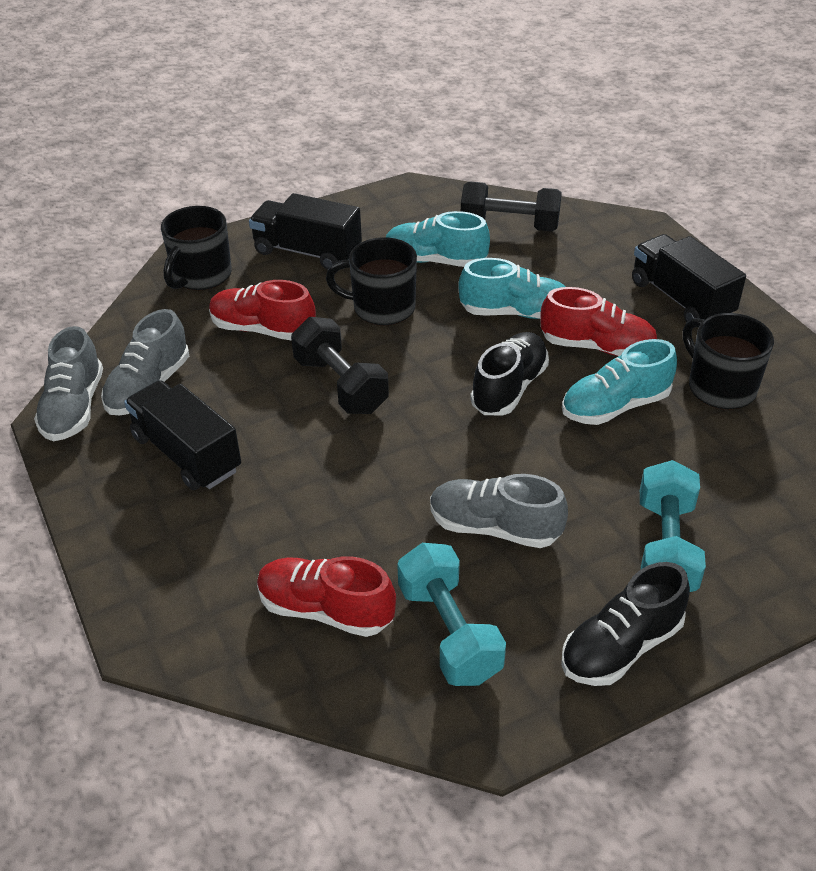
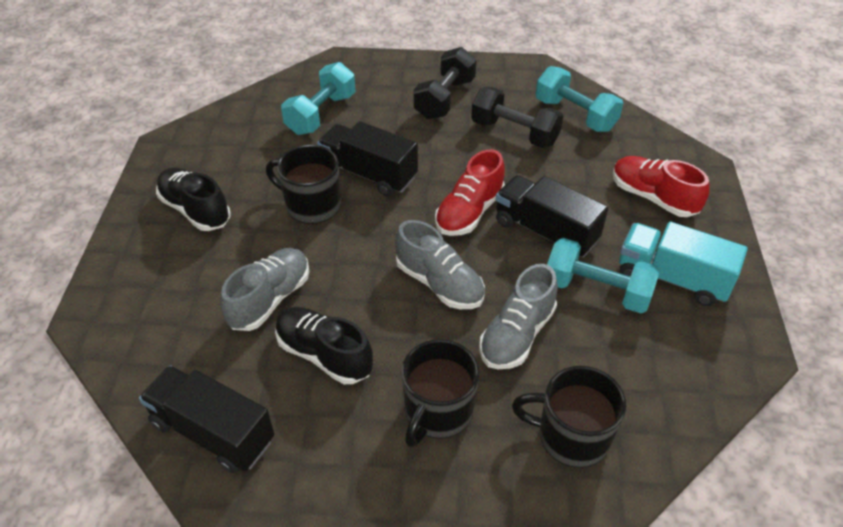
red shoe: 3 -> 2
turquoise dumbbell: 2 -> 3
turquoise shoe: 3 -> 0
turquoise truck: 0 -> 1

